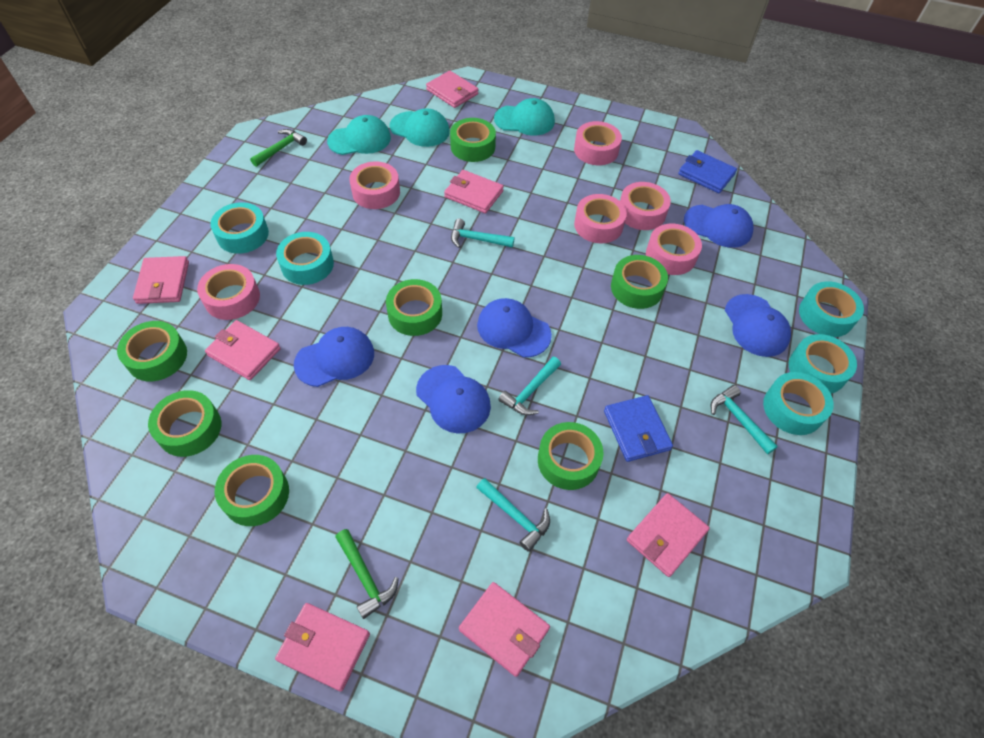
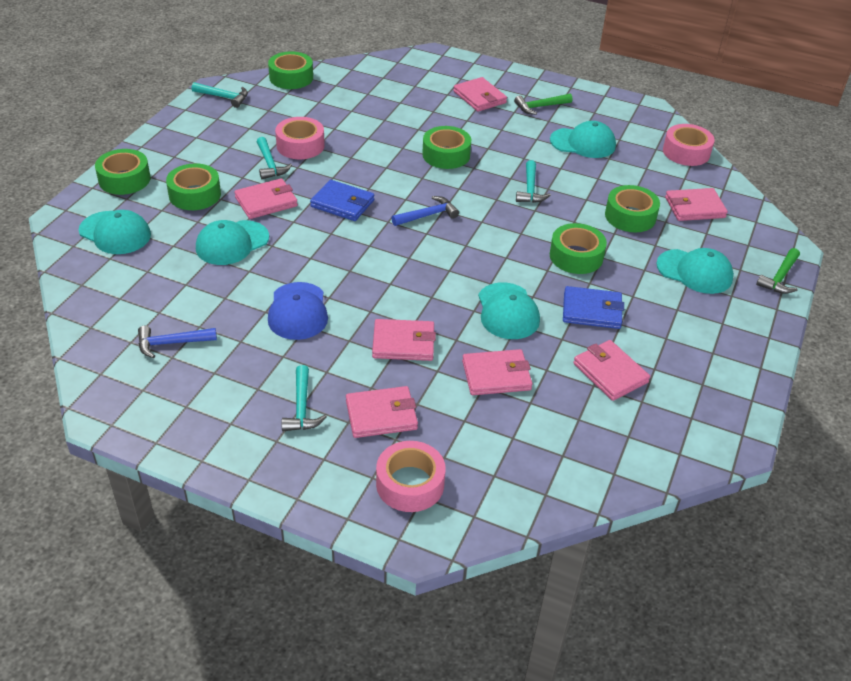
blue cap: 5 -> 1
blue hammer: 0 -> 2
green tape: 7 -> 6
pink tape: 6 -> 3
turquoise cap: 3 -> 5
turquoise tape: 5 -> 0

